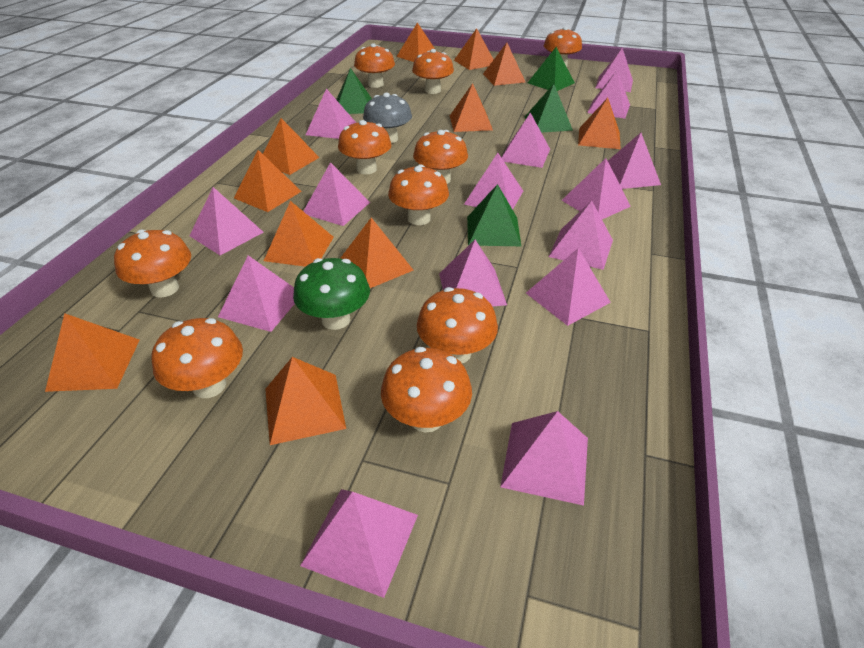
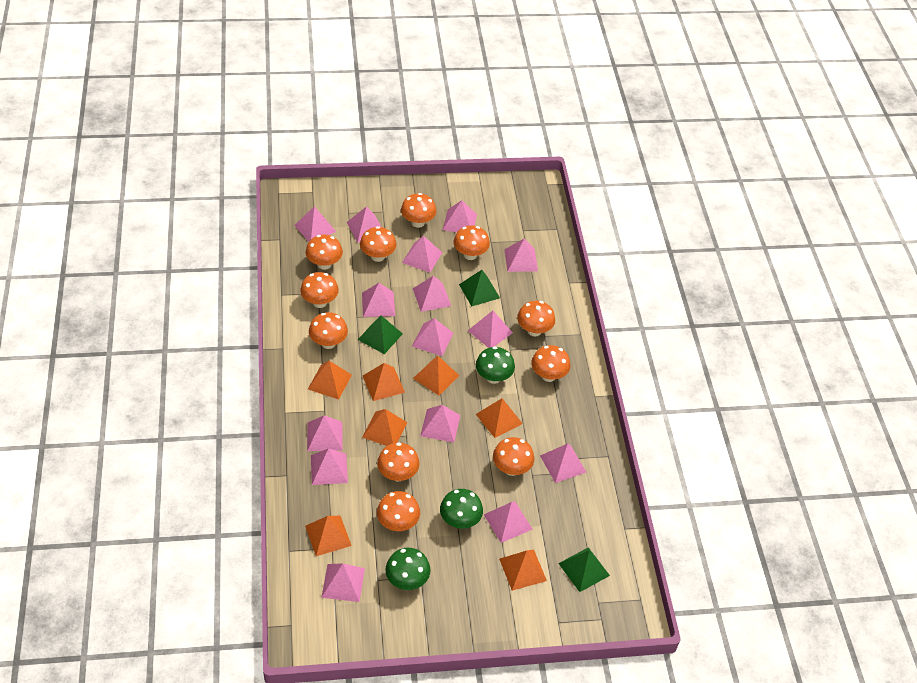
green mushroom: 1 -> 3
green pyramid: 4 -> 3
grey mushroom: 1 -> 0
orange mushroom: 10 -> 11
orange pyramid: 11 -> 7

